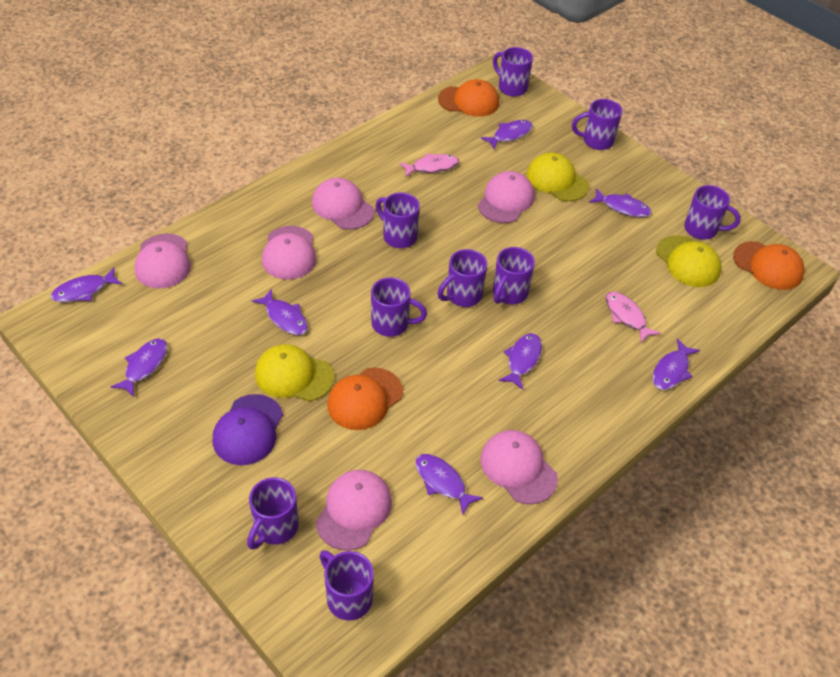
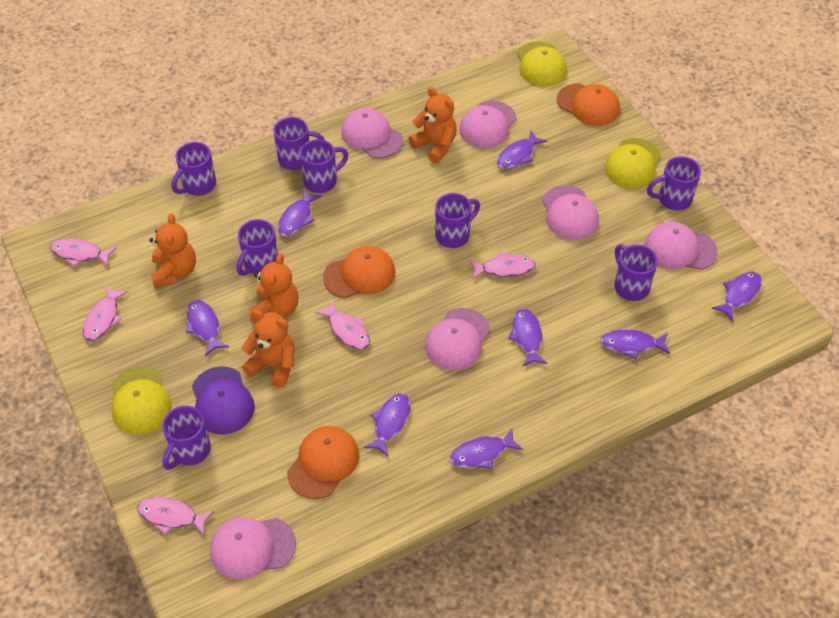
orange teddy bear: 0 -> 4
pink fish: 2 -> 5
purple mug: 9 -> 8

